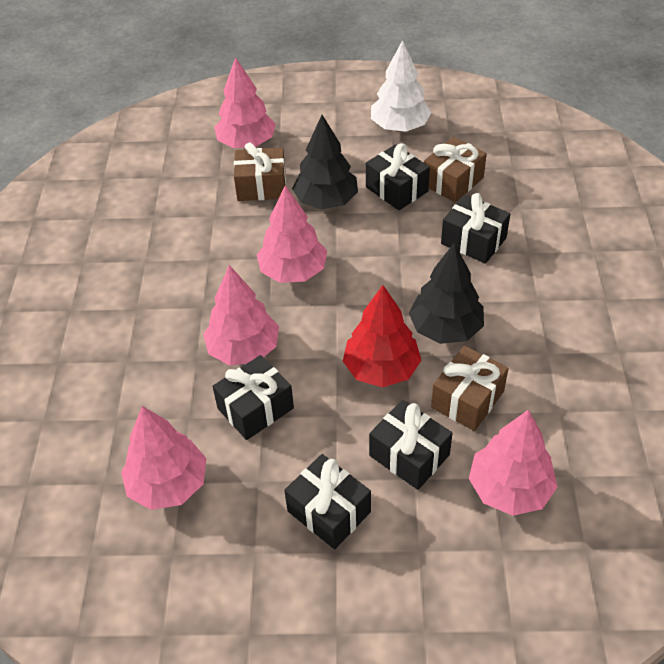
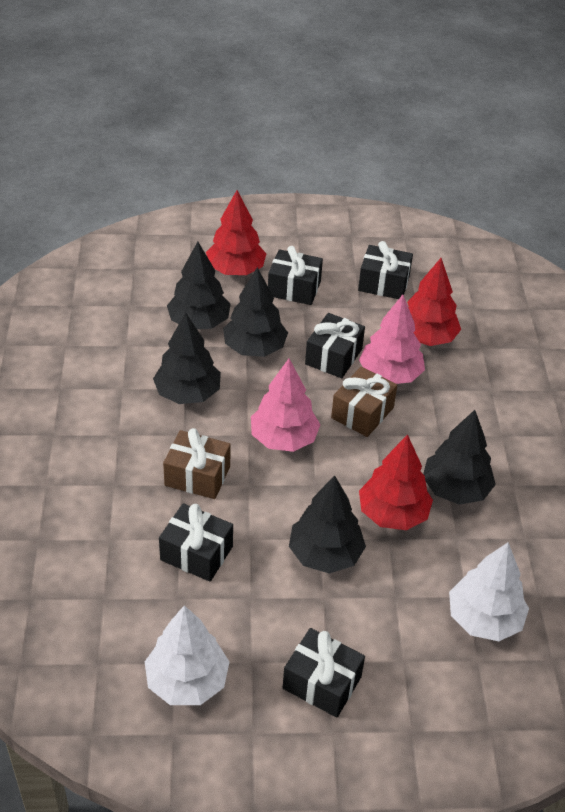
black tree: 2 -> 5
brown gift: 3 -> 2
pink tree: 5 -> 2
red tree: 1 -> 3
white tree: 1 -> 2

